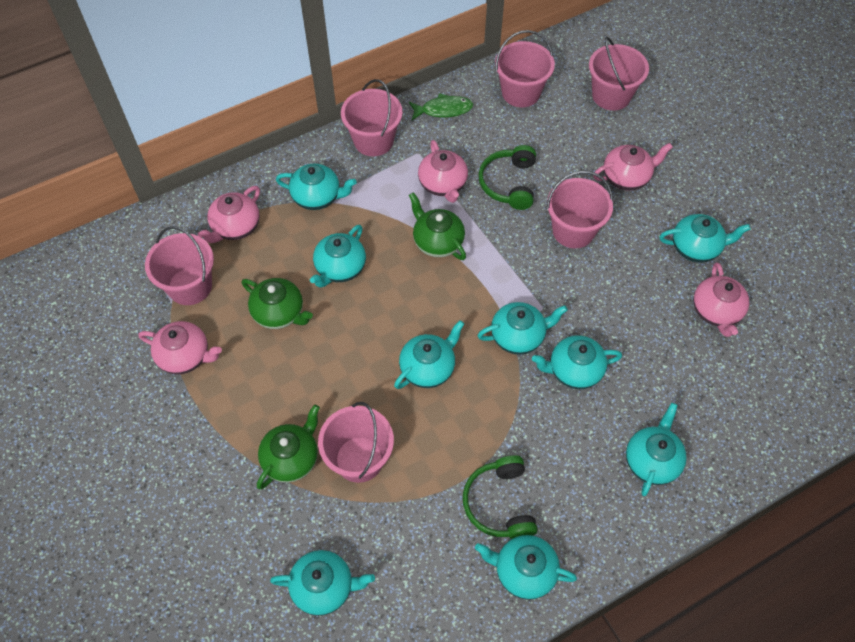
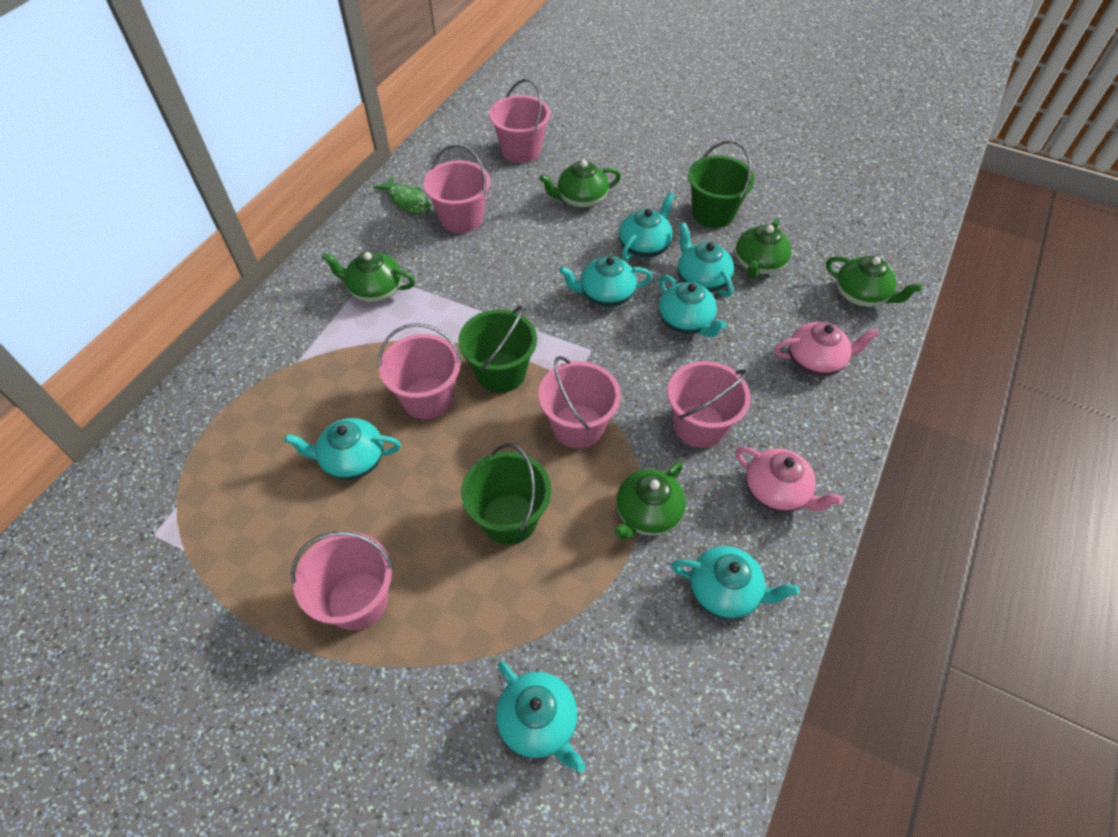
green bucket: 0 -> 3
green headphones: 2 -> 0
green teapot: 3 -> 5
pink teapot: 5 -> 2
turquoise teapot: 9 -> 7

